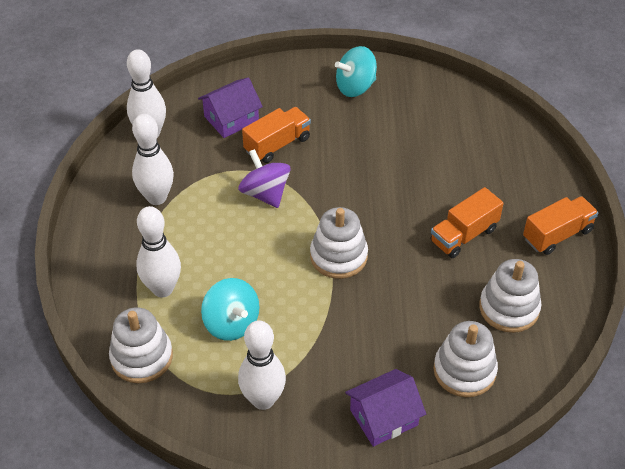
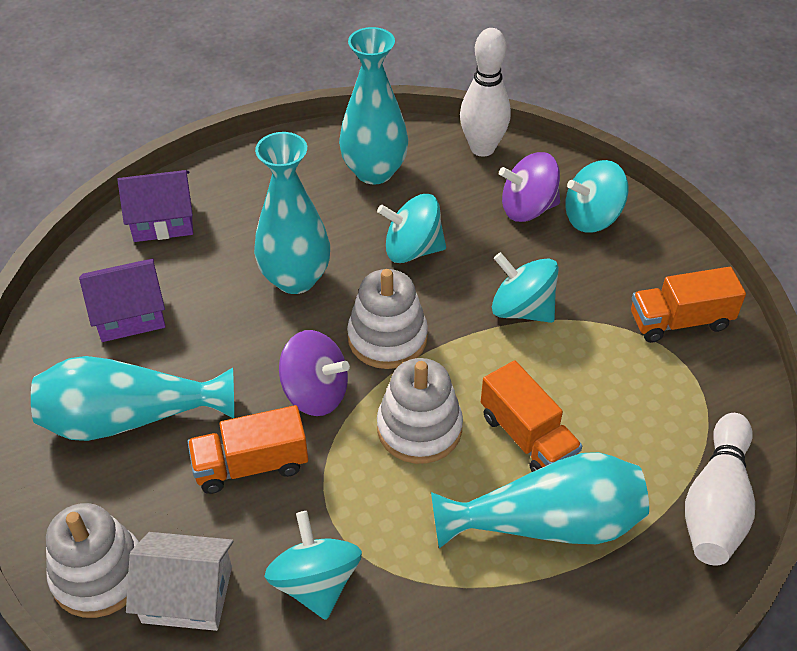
purple spinning top: 1 -> 2
turquoise spinning top: 2 -> 4
turquoise vase: 0 -> 4
white bowling pin: 4 -> 2
white house: 0 -> 1
white stacking toy: 4 -> 3

